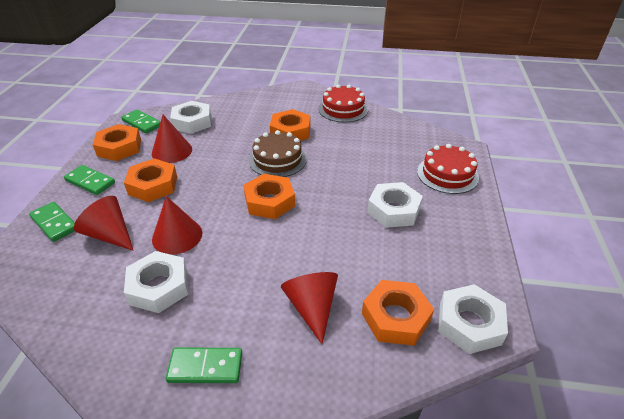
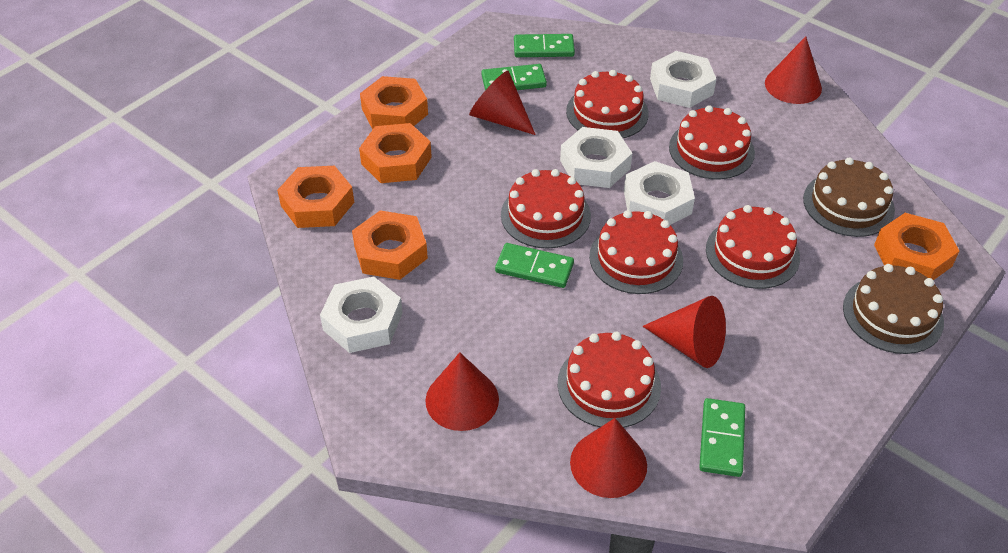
brown cake: 1 -> 2
red cake: 2 -> 6
red cone: 4 -> 5

